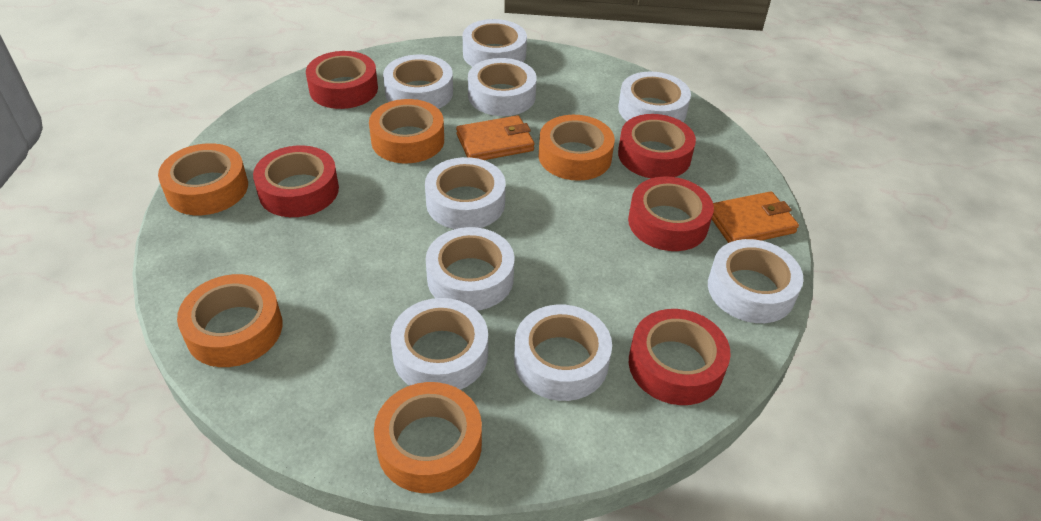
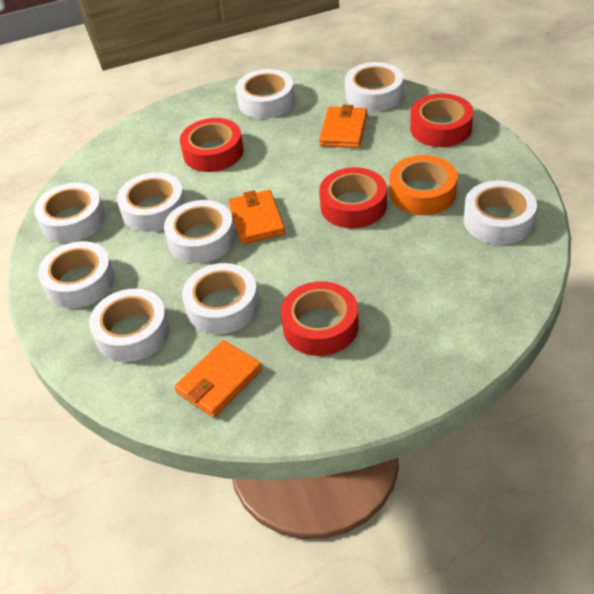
orange tape: 5 -> 1
orange wallet: 2 -> 3
red tape: 5 -> 4

